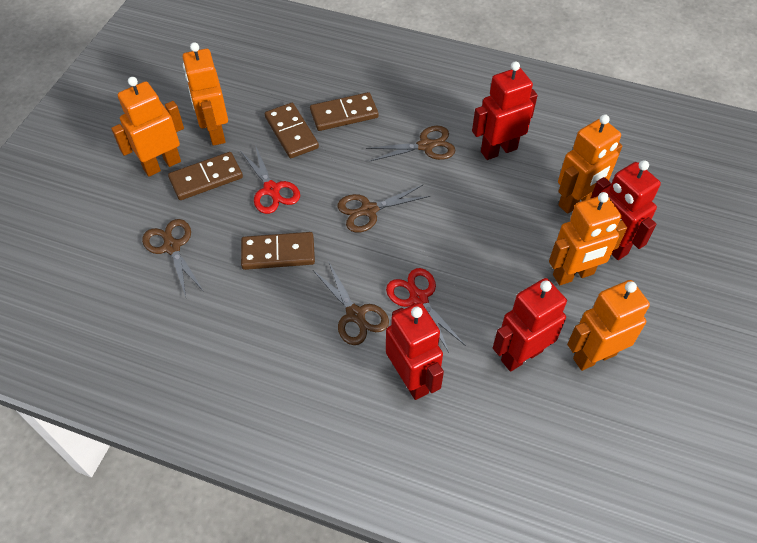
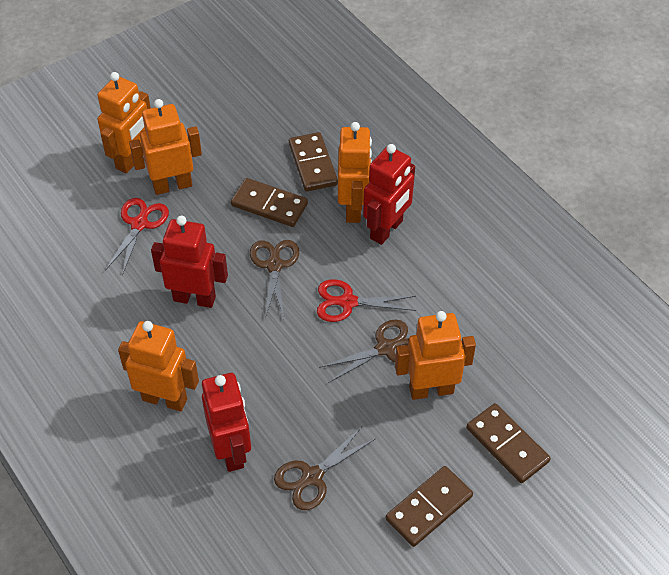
brown scissors: 4 -> 3
red robot: 4 -> 3

